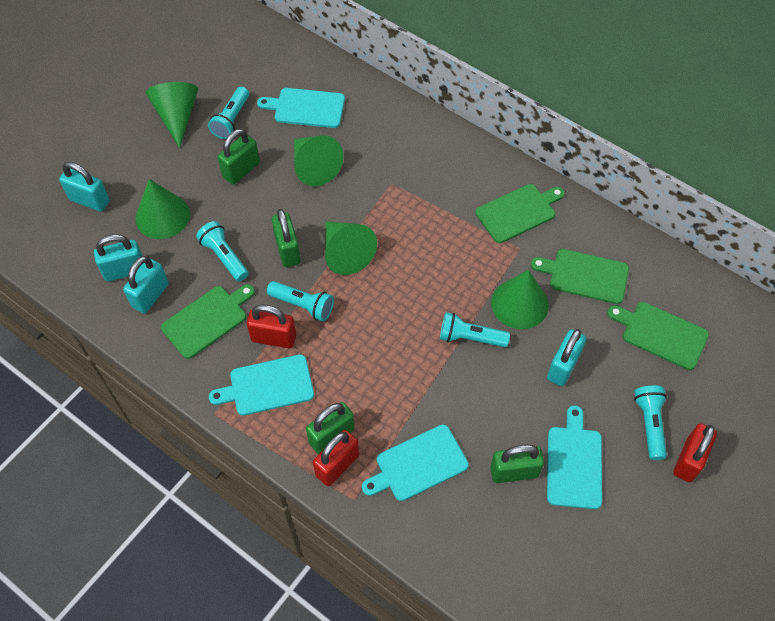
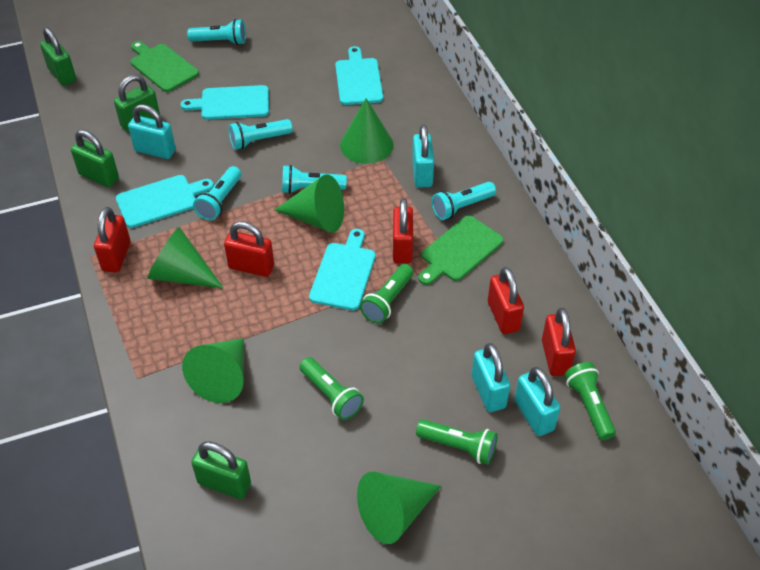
green cutting board: 4 -> 2
green flashlight: 0 -> 4
red padlock: 3 -> 5

